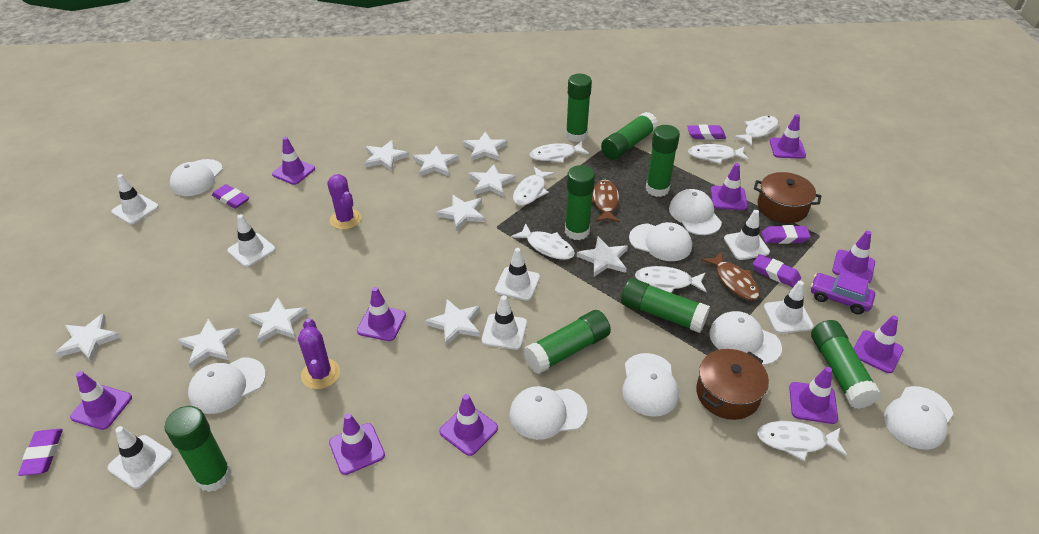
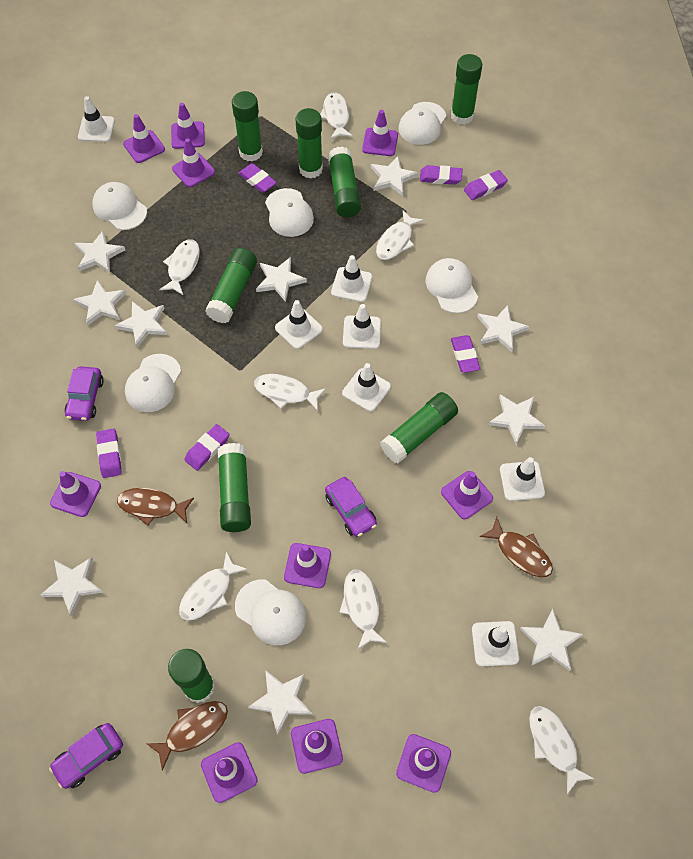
brown fish: 2 -> 3
brown pot: 2 -> 0
purple cactus: 2 -> 0
purple car: 1 -> 3
purple eraser: 5 -> 6
white cap: 8 -> 6

